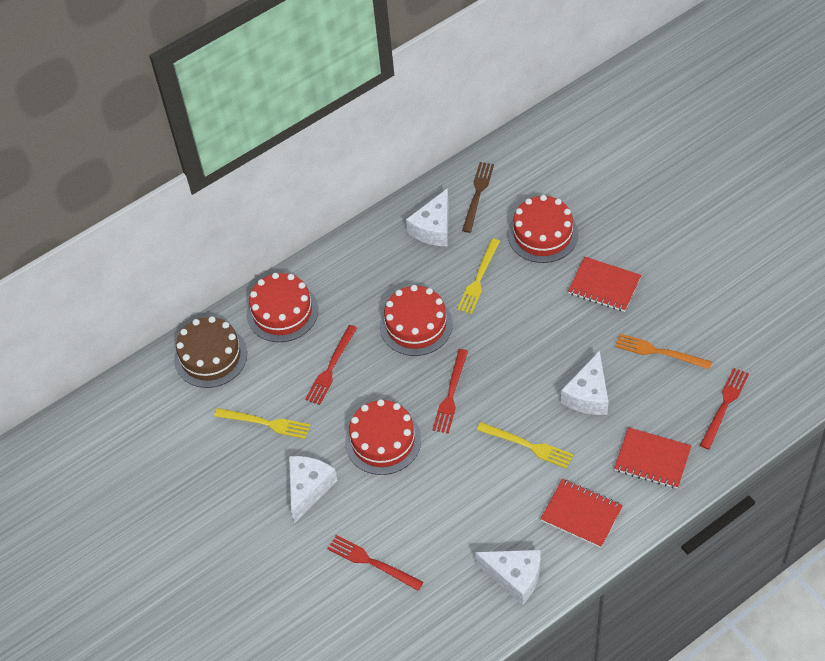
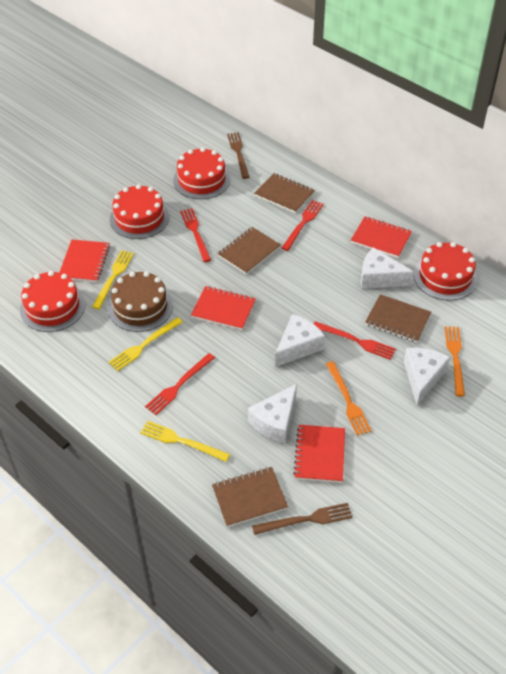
brown fork: 1 -> 2
brown notebook: 0 -> 4
orange fork: 1 -> 2
red notebook: 3 -> 4

